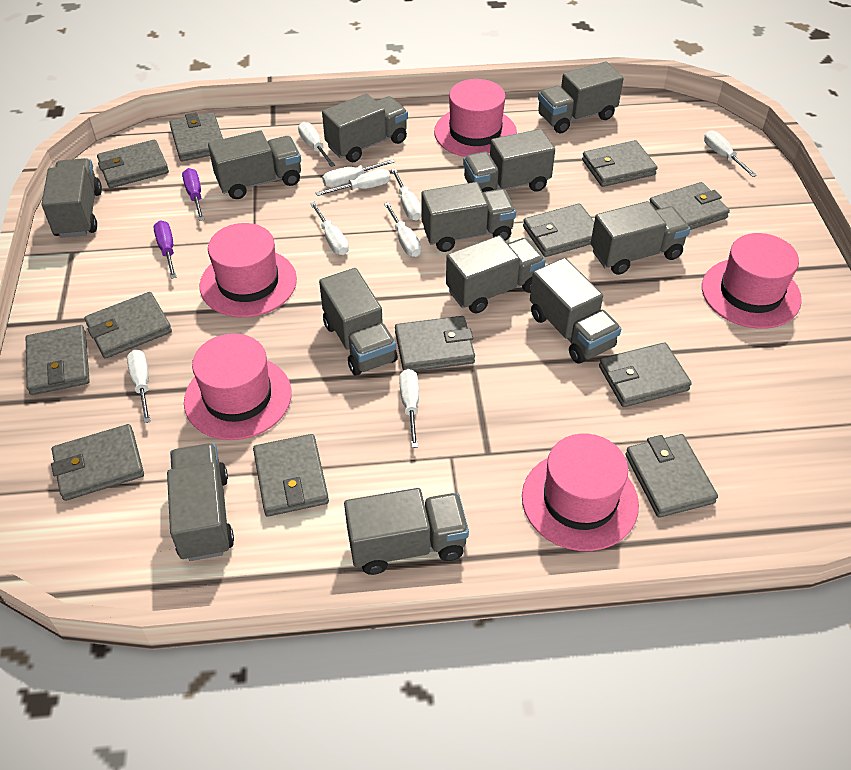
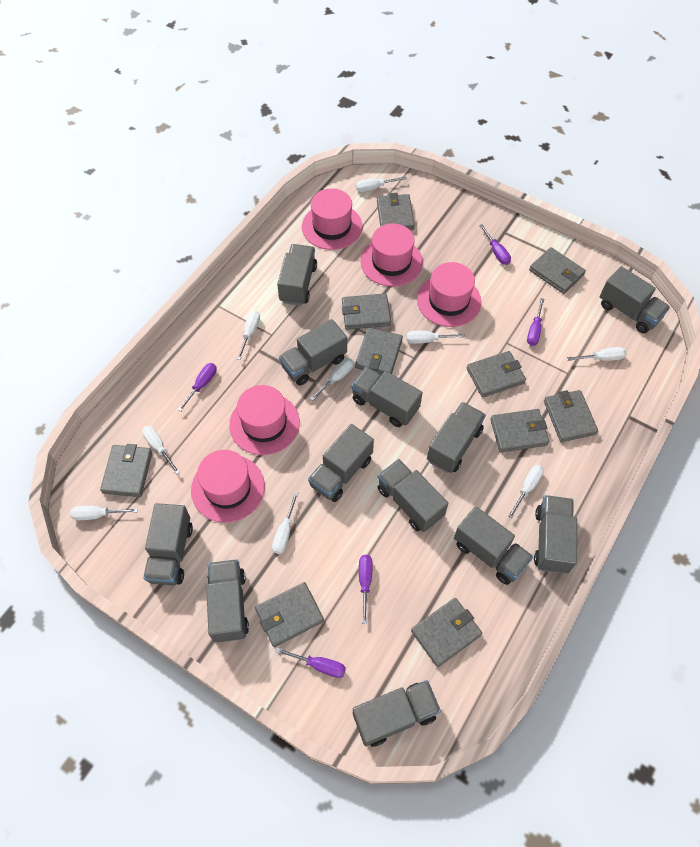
grey wallet: 12 -> 10
purple screwdriver: 2 -> 5

